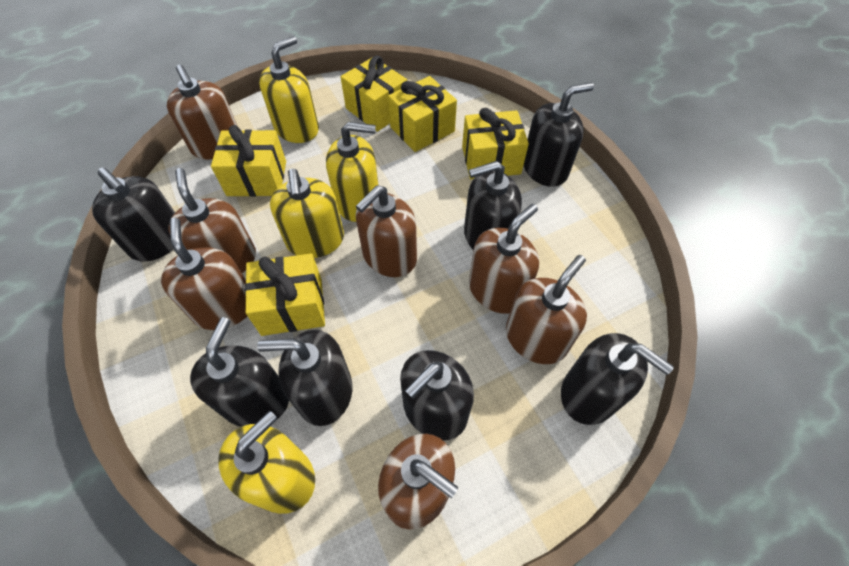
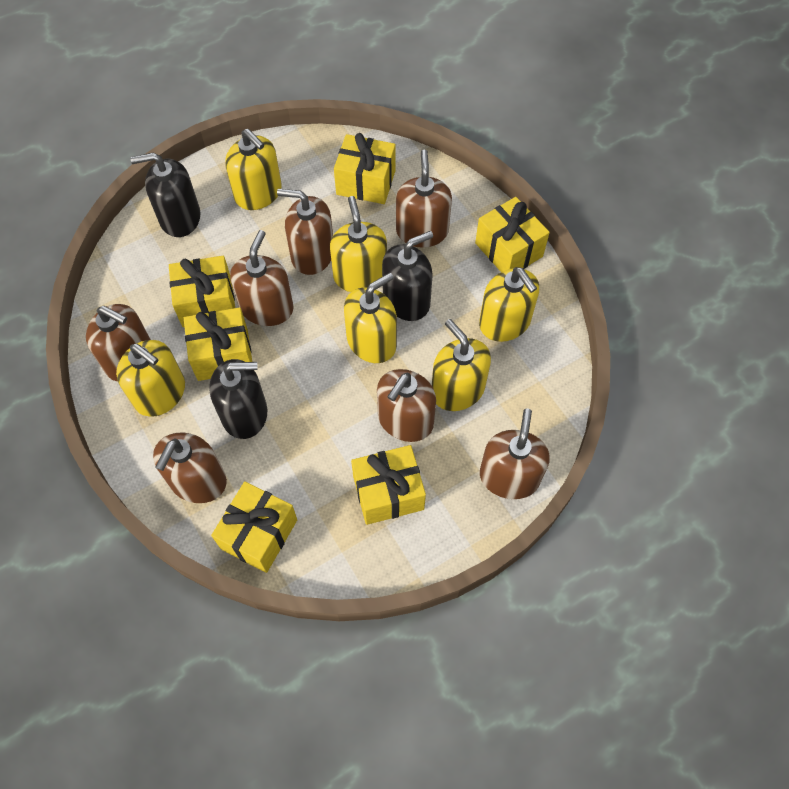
black soap dispenser: 7 -> 3
yellow gift: 5 -> 6
yellow soap dispenser: 4 -> 6

